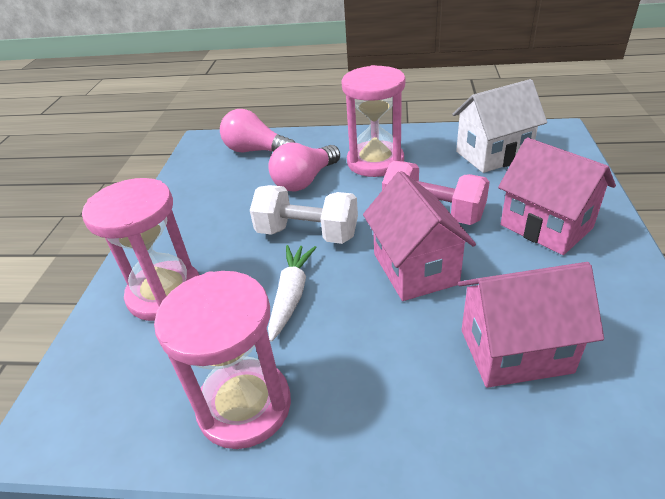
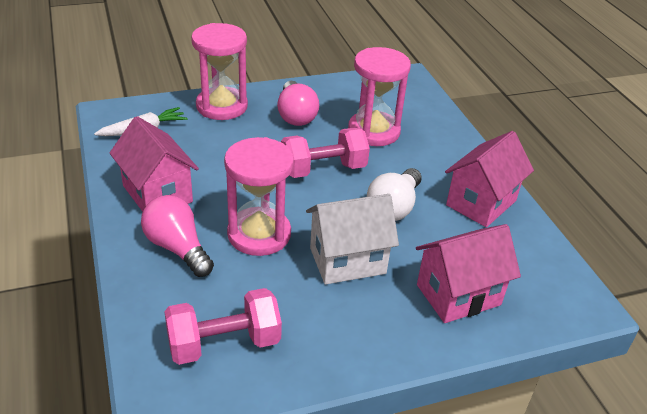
pink dumbbell: 1 -> 2
white dumbbell: 1 -> 0
white light bulb: 0 -> 1

